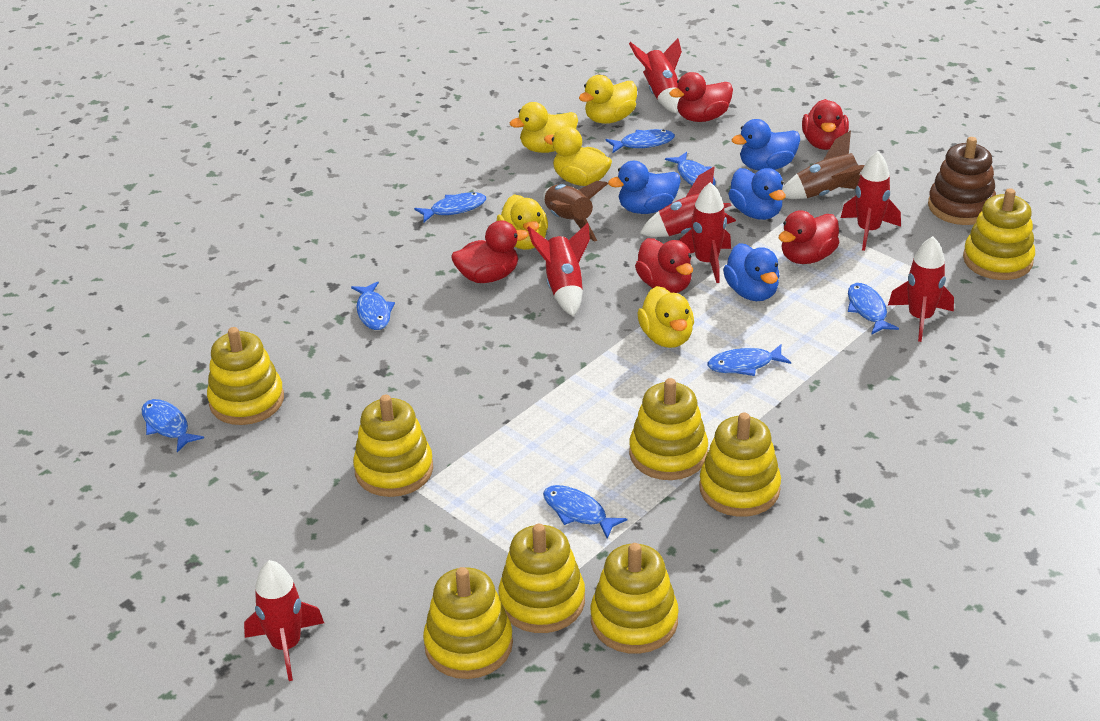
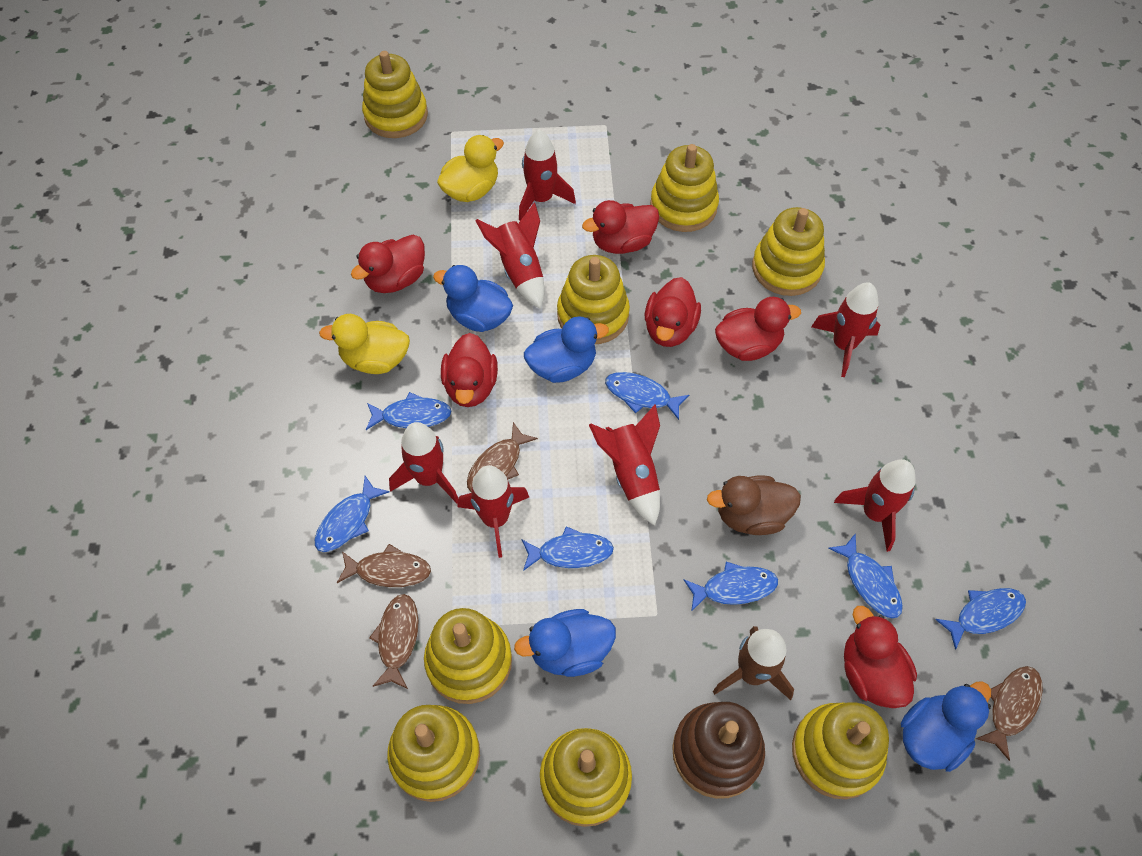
blue fish: 8 -> 7
brown duck: 0 -> 1
brown fish: 0 -> 4
brown rocket: 2 -> 1
red duck: 5 -> 6
yellow duck: 5 -> 2

